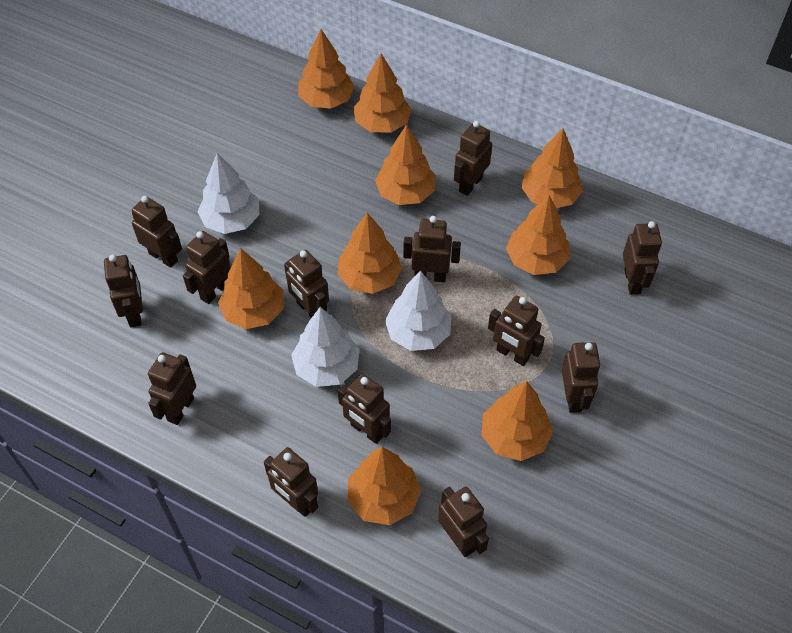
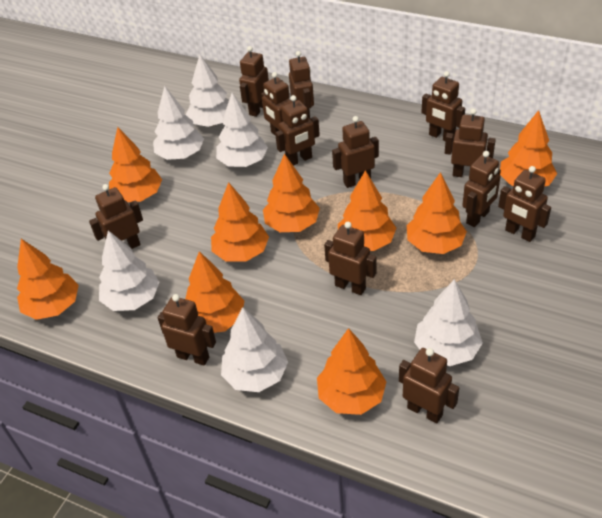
white tree: 3 -> 6

